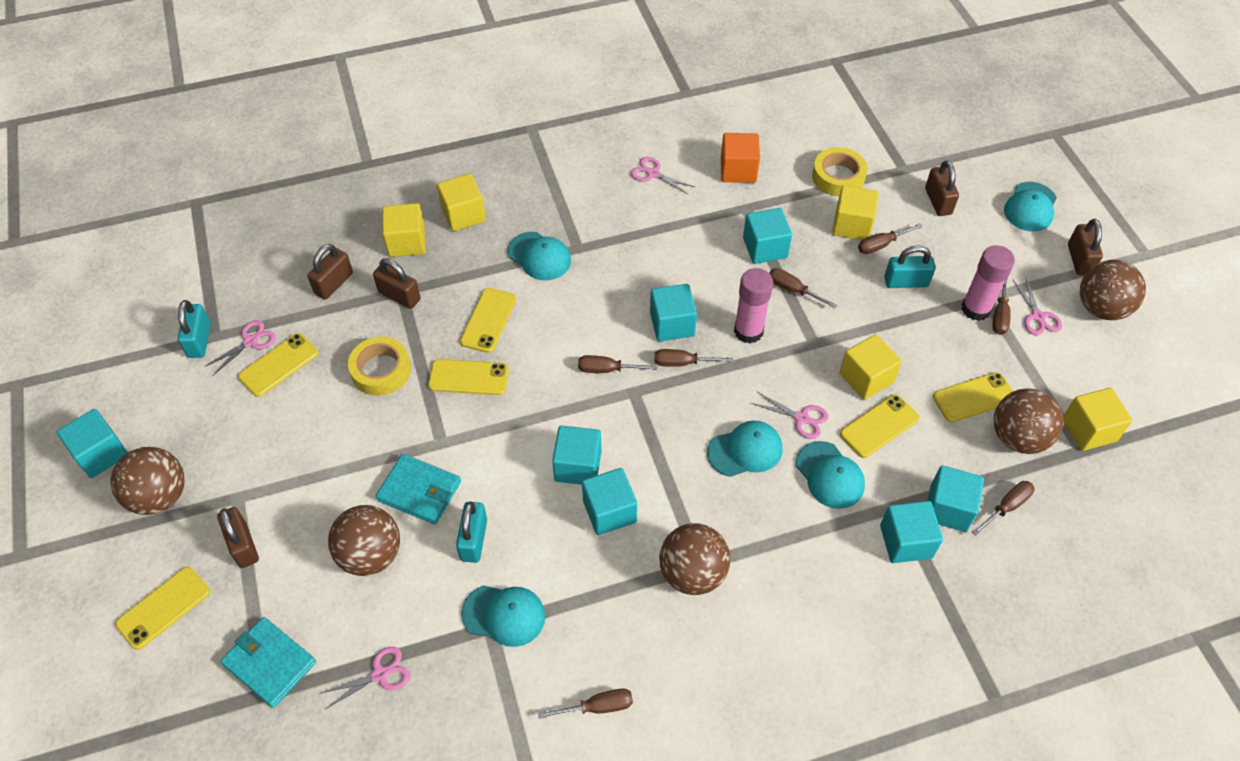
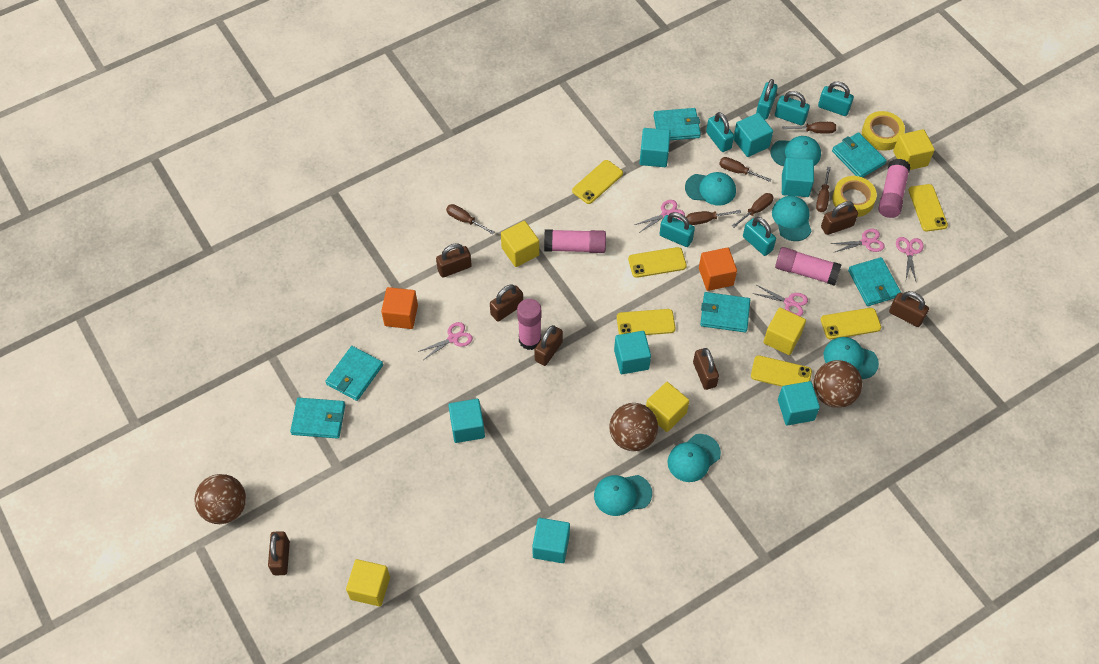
brown ball: 5 -> 3
brown padlock: 5 -> 7
brown screwdriver: 7 -> 6
orange cube: 1 -> 2
pink glue stick: 2 -> 4
turquoise cap: 5 -> 6
turquoise padlock: 3 -> 6
turquoise wallet: 2 -> 6

